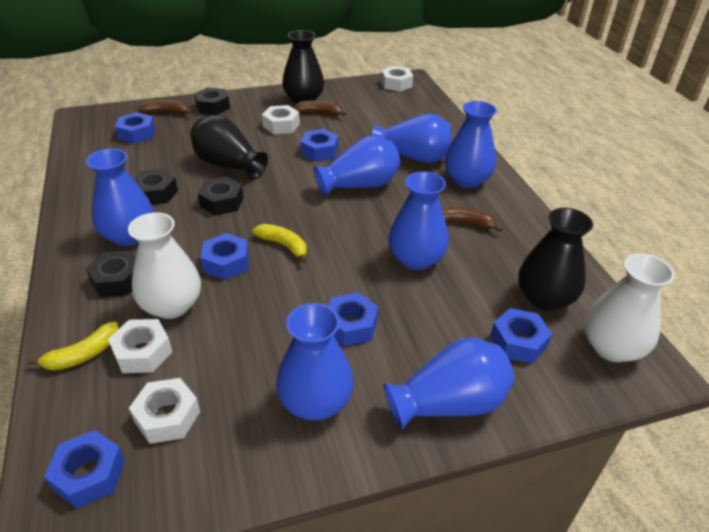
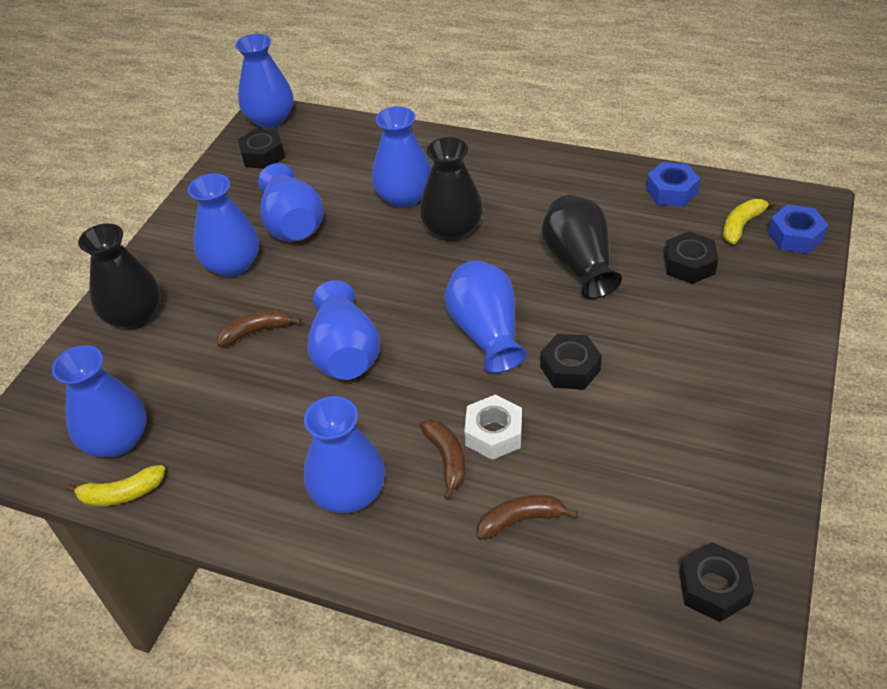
blue nut: 6 -> 2
blue vase: 7 -> 8
white nut: 4 -> 1
white vase: 2 -> 0

